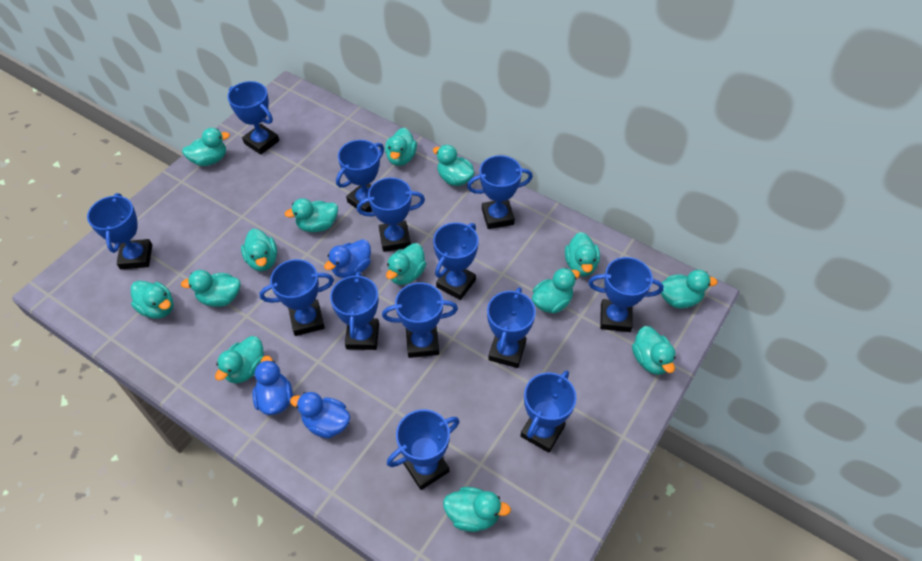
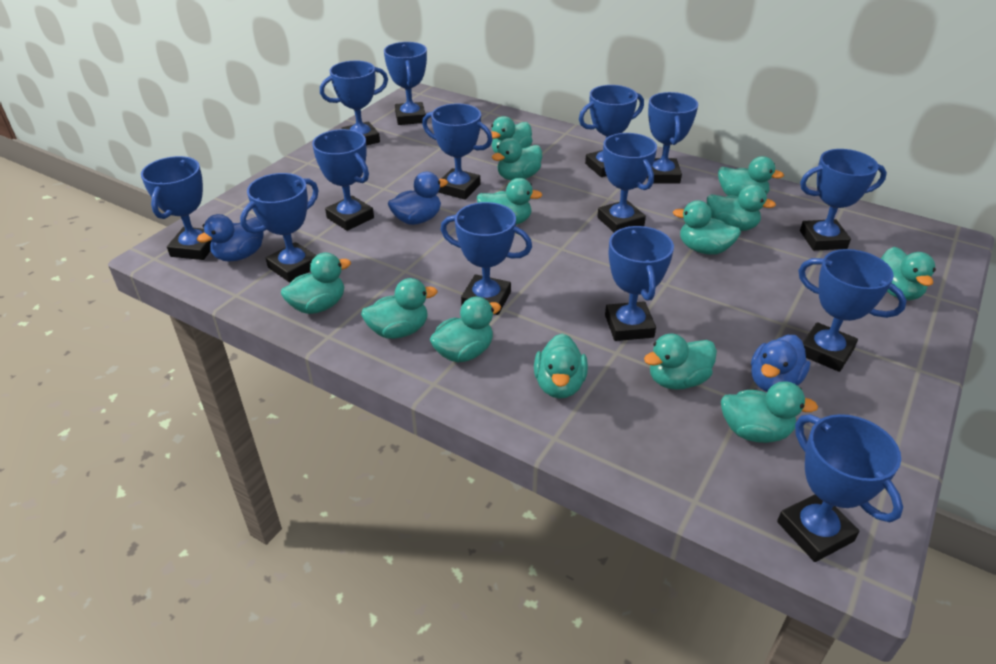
blue trophy: 13 -> 14
turquoise duck: 14 -> 13

